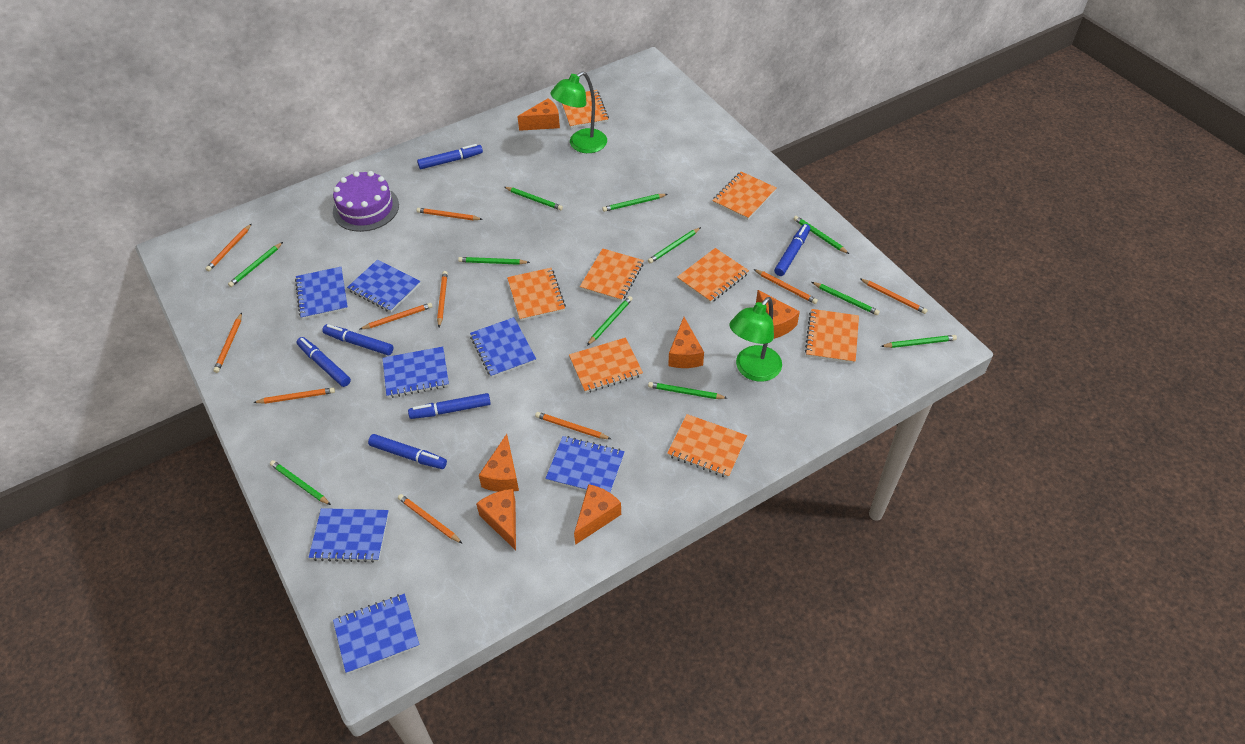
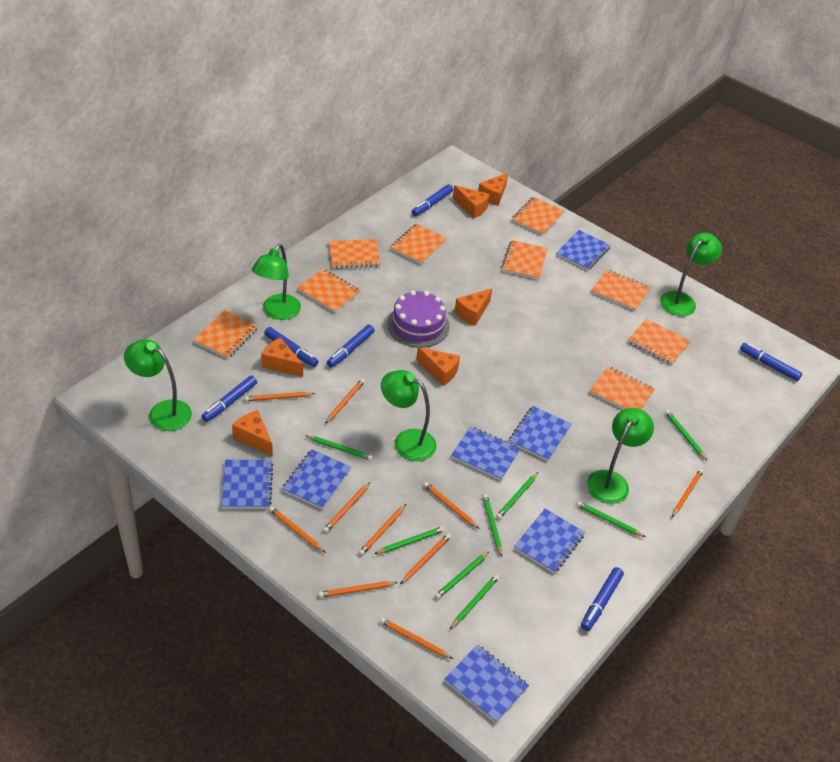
green lamp: 2 -> 5
green pencil: 11 -> 8
orange notebook: 8 -> 9

